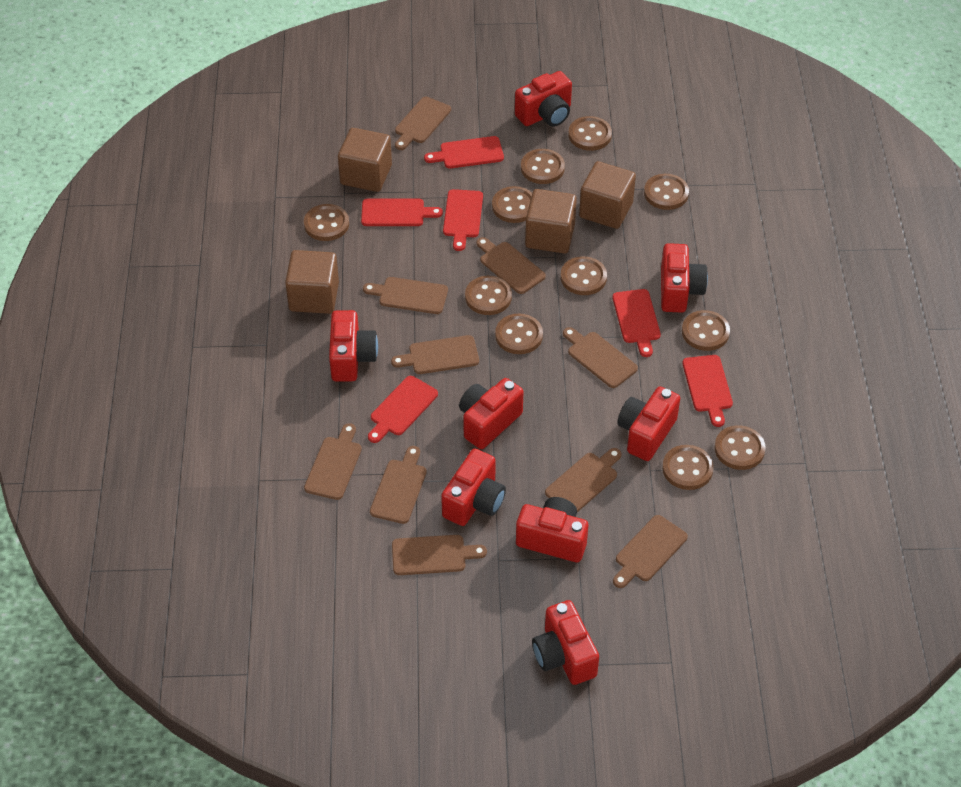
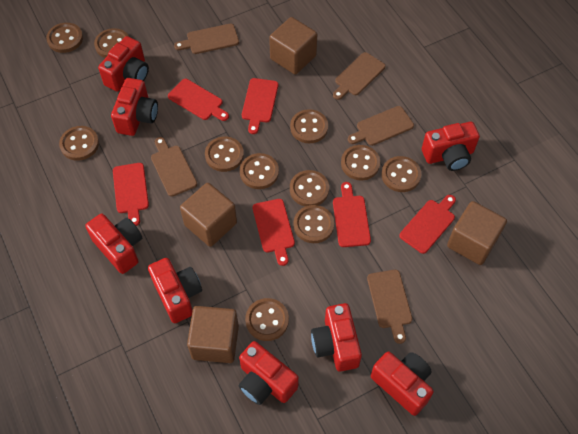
brown cutting board: 10 -> 5

